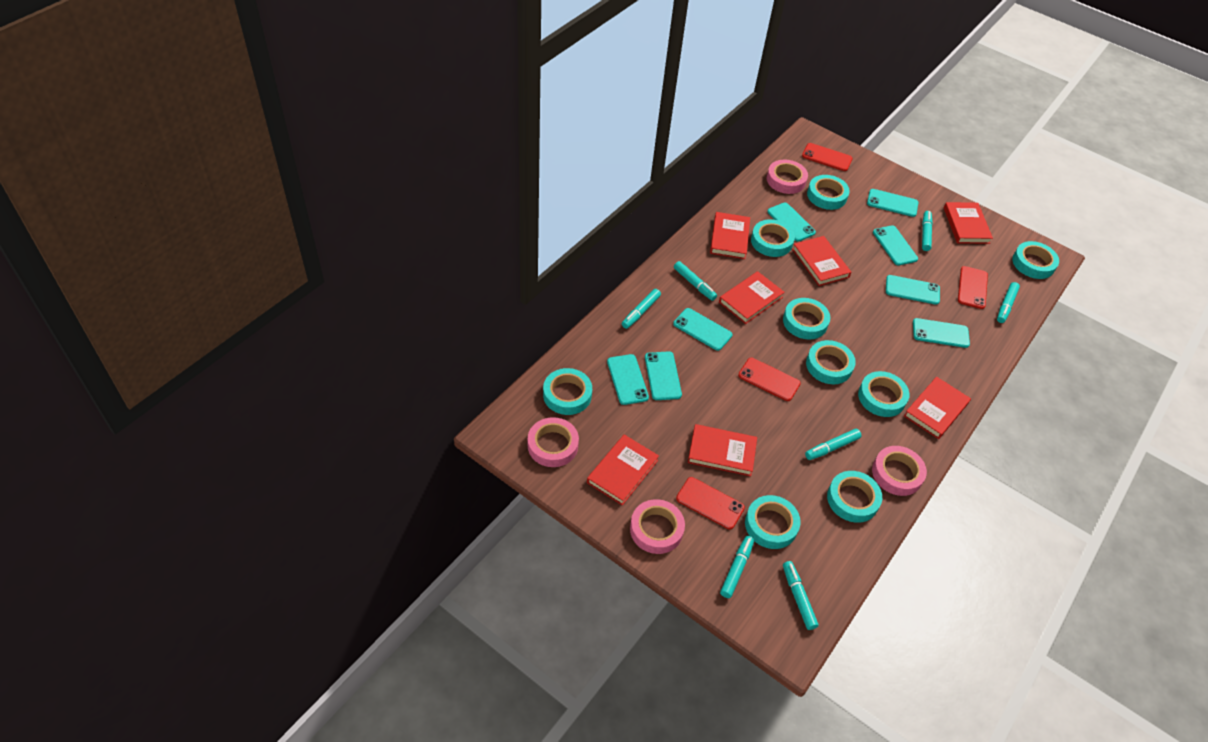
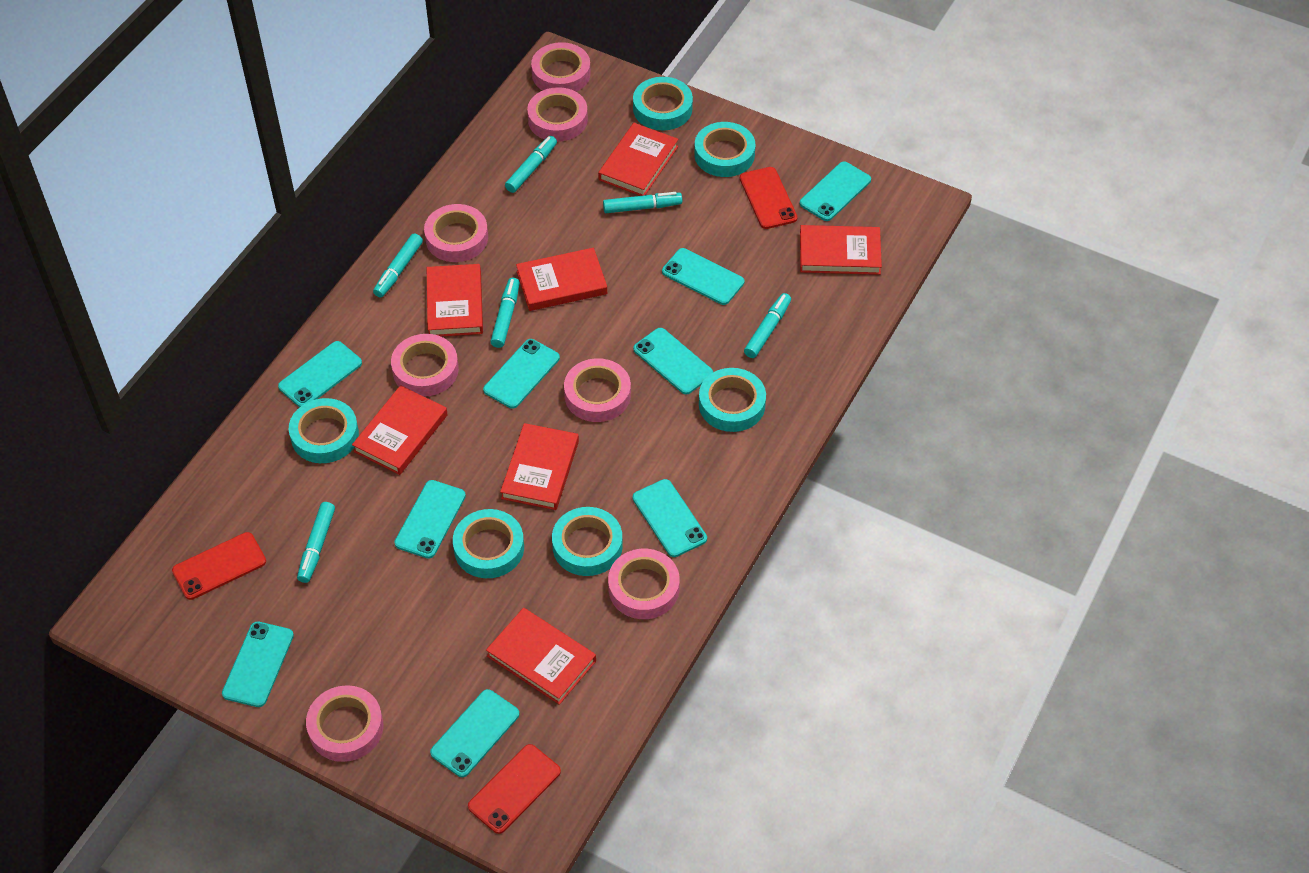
pink tape: 4 -> 7
red phone: 4 -> 3
turquoise marker: 7 -> 6
turquoise phone: 8 -> 9
turquoise tape: 9 -> 6

